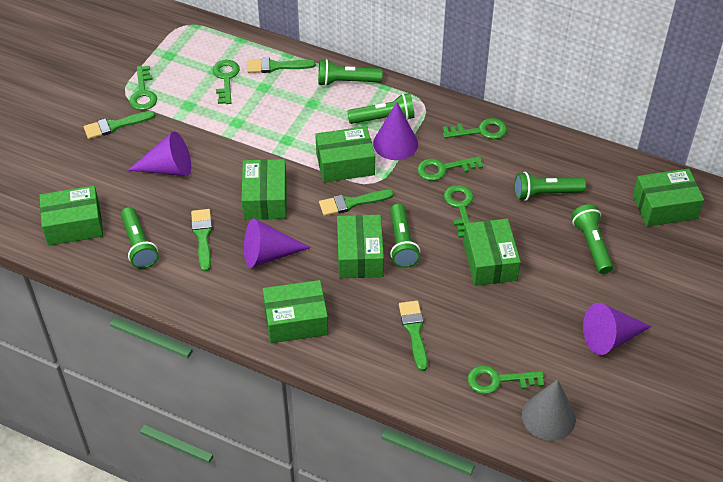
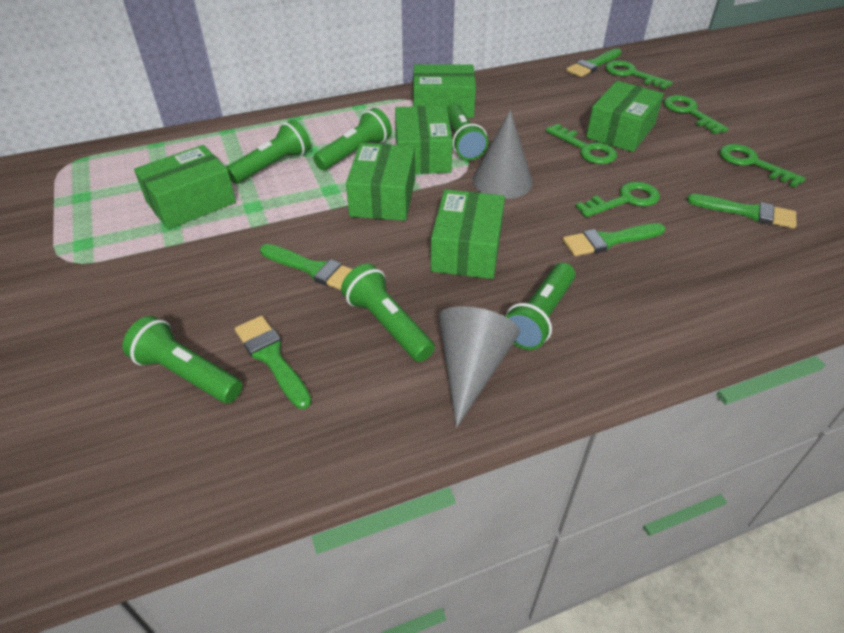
green box: 7 -> 6
green key: 6 -> 5
grey cone: 1 -> 2
purple cone: 4 -> 0

